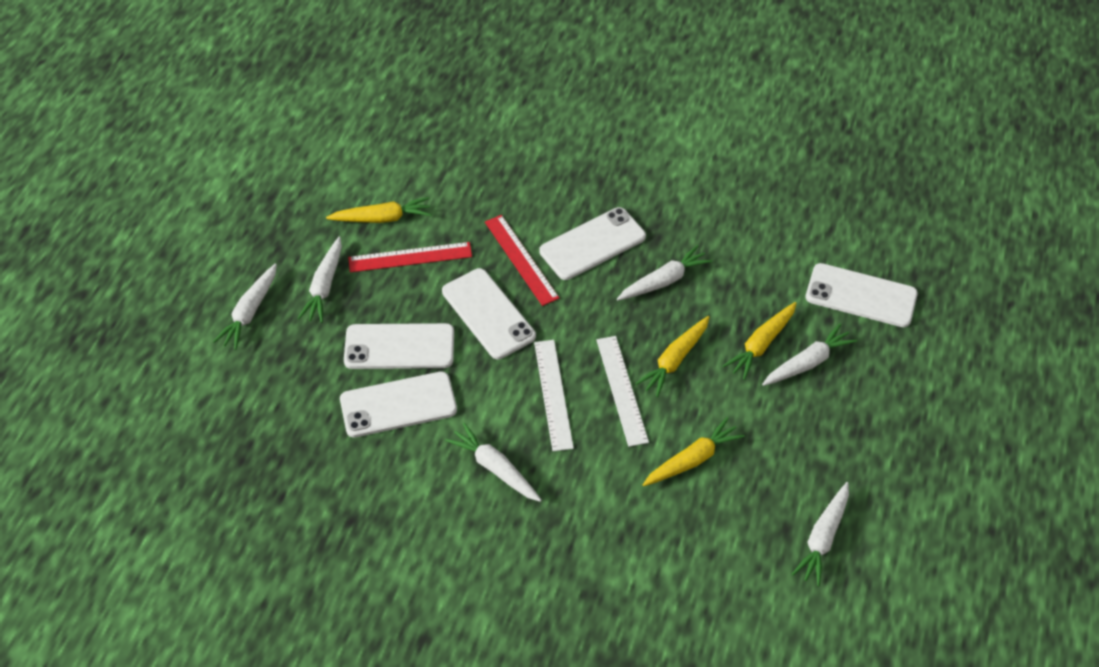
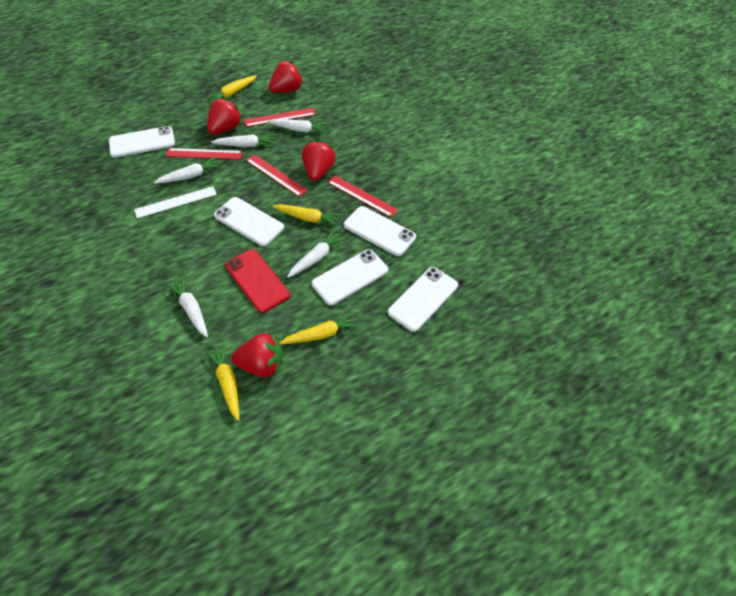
red phone: 0 -> 1
red ruler: 2 -> 4
red strawberry: 0 -> 4
white carrot: 6 -> 5
white ruler: 2 -> 1

